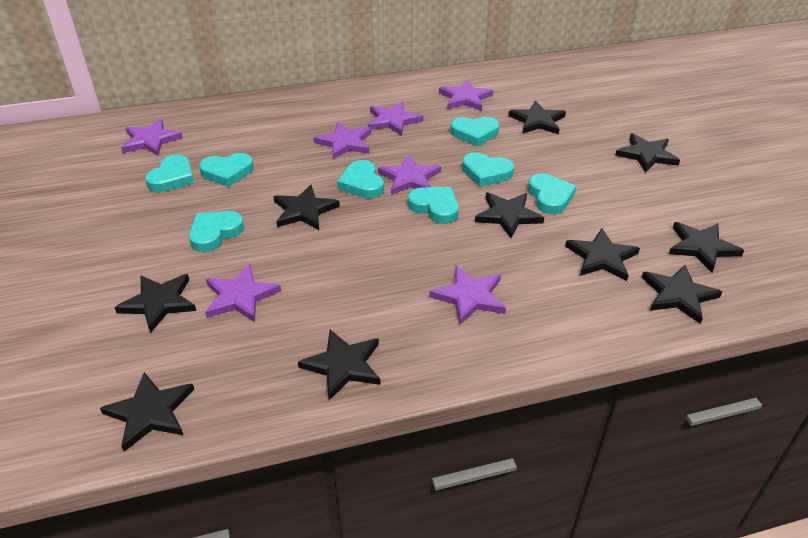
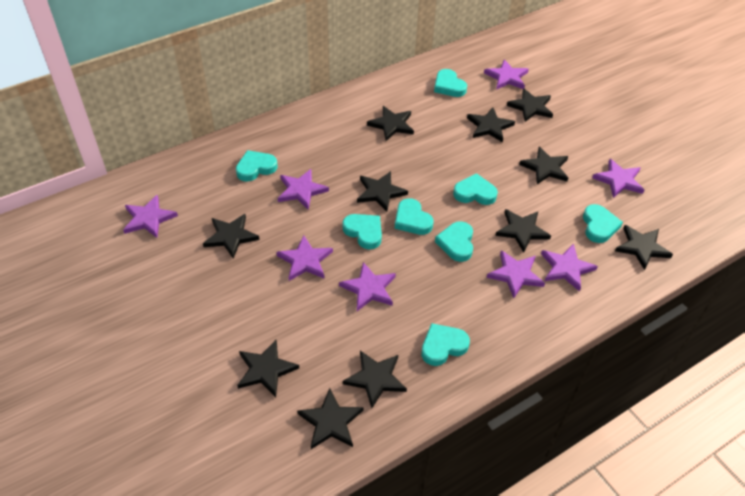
black star: 10 -> 11
purple star: 7 -> 8

